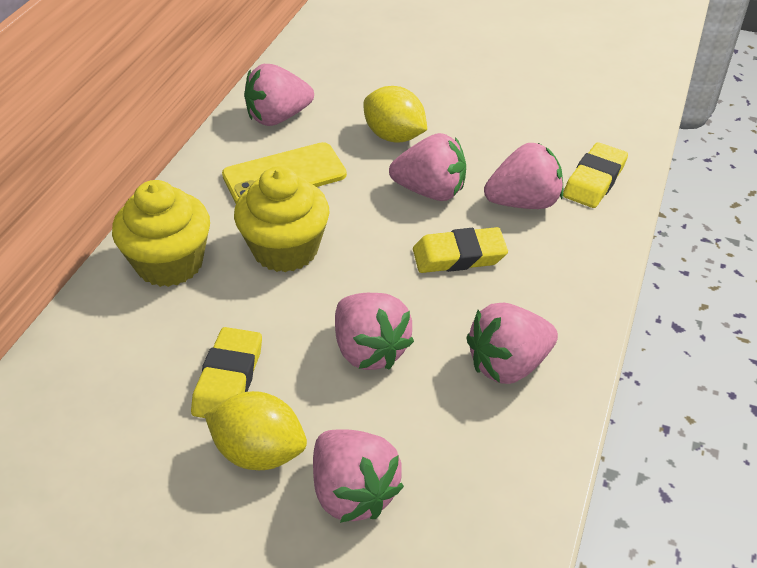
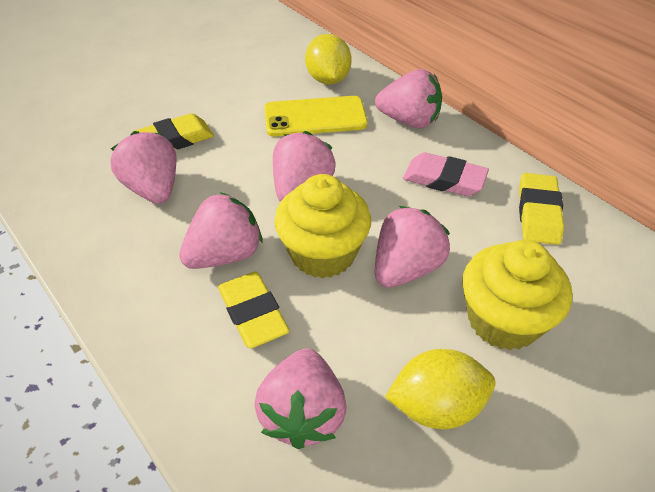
pink eraser: 0 -> 1

